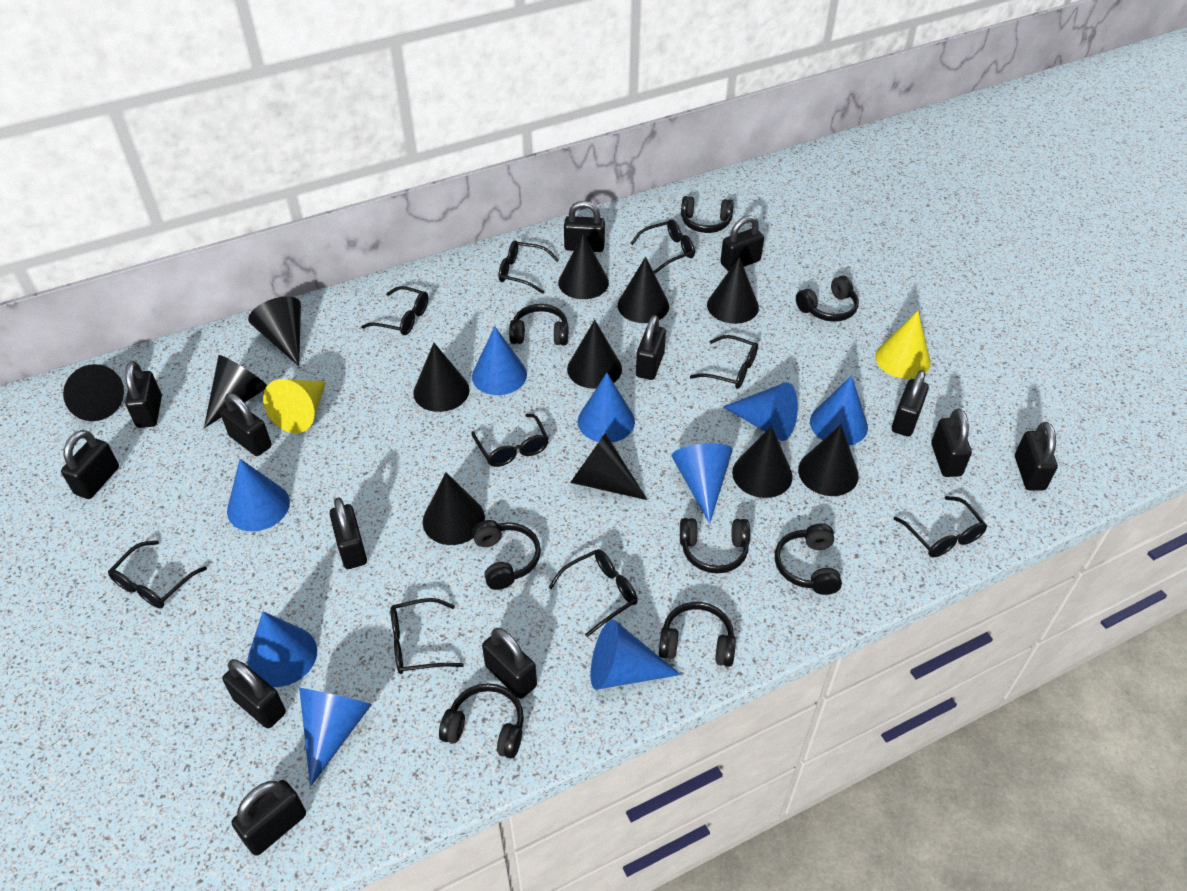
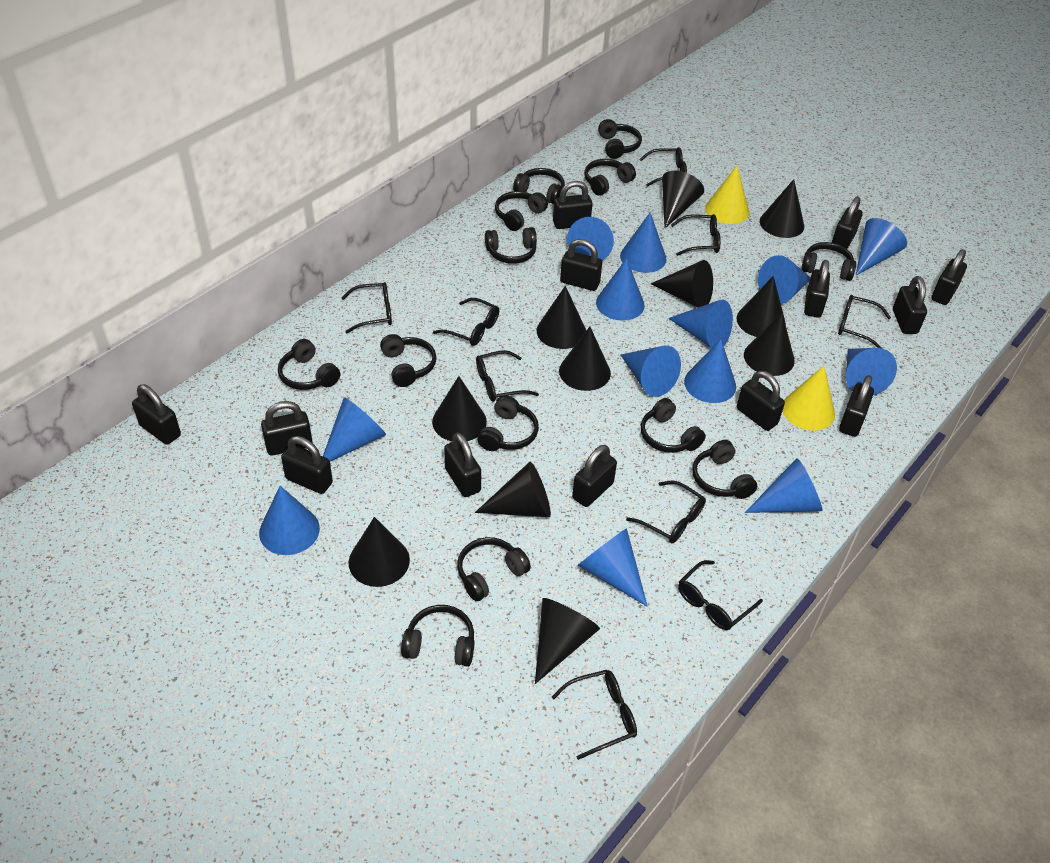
black cone: 12 -> 11
black headphones: 8 -> 13
blue cone: 9 -> 13

